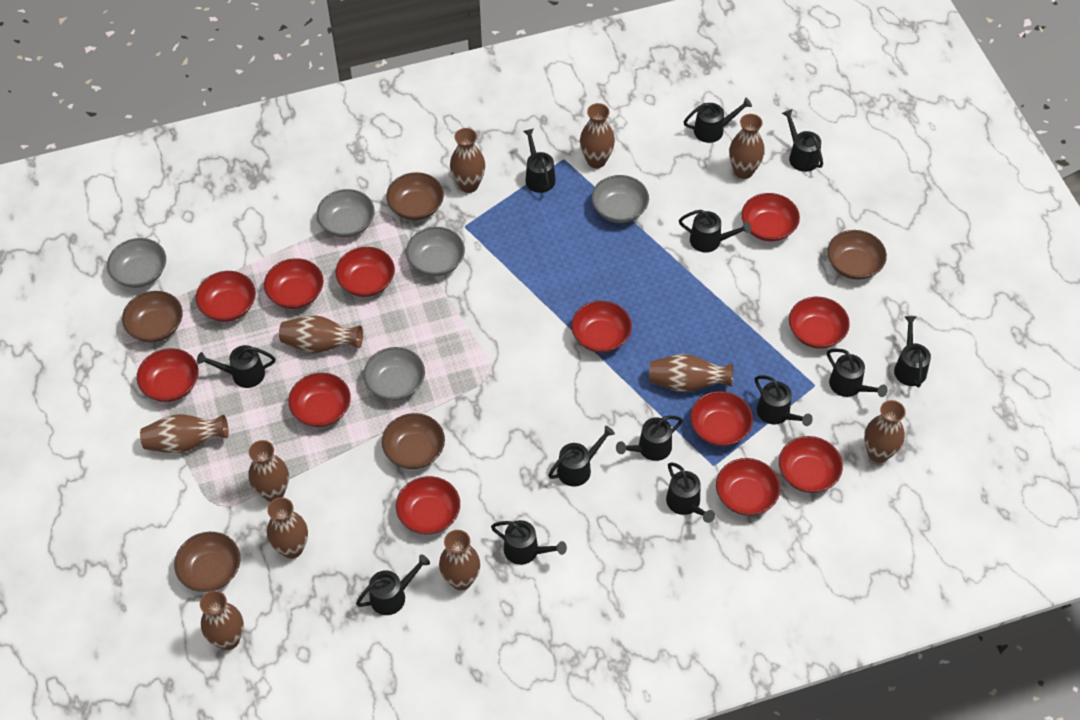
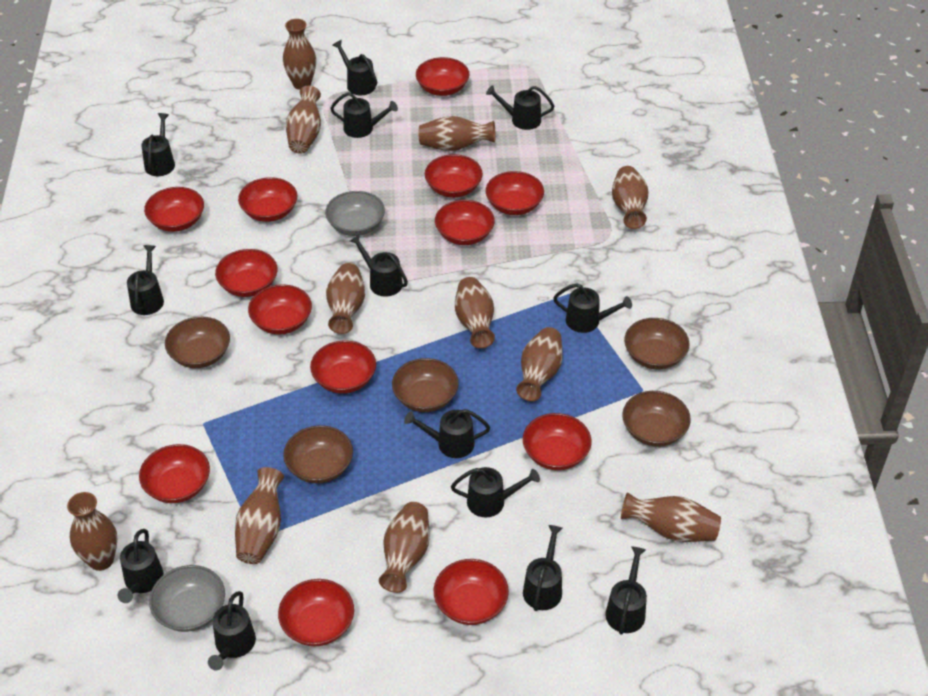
grey bowl: 5 -> 2
red bowl: 12 -> 13

